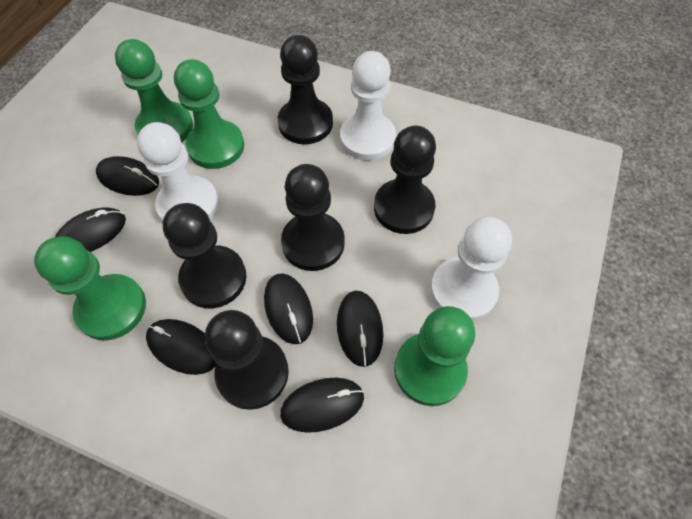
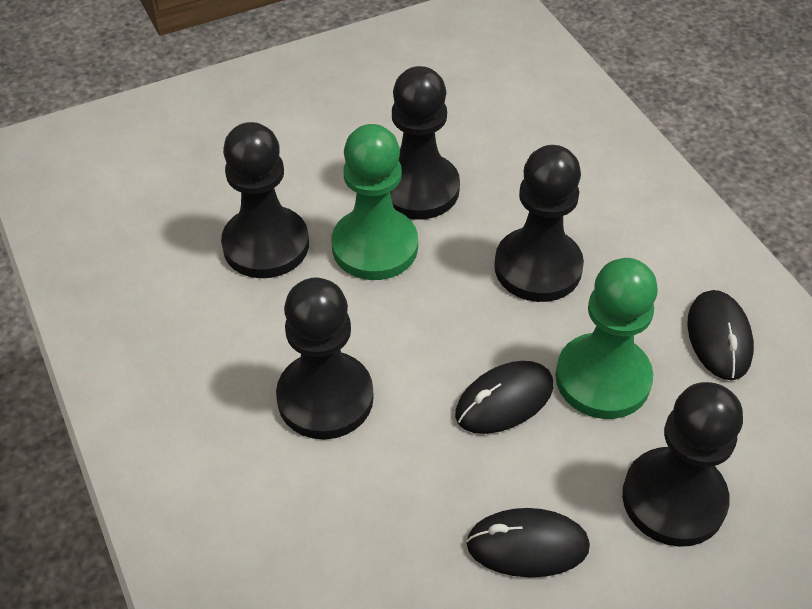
black mouse: 6 -> 3
green pawn: 4 -> 2
white pawn: 3 -> 0

